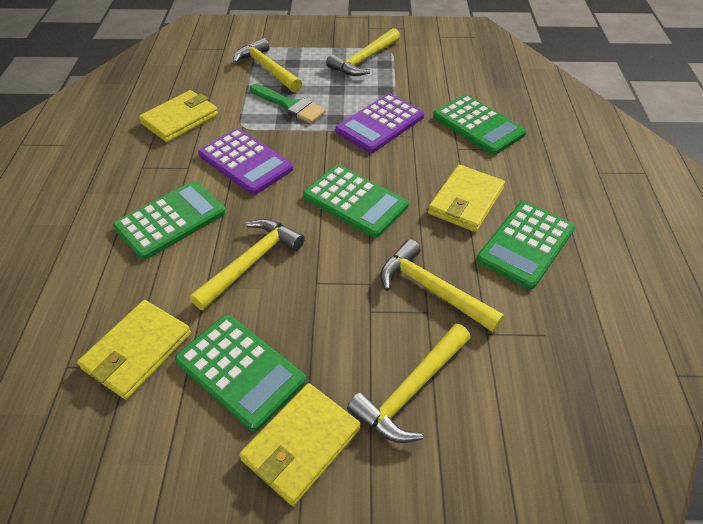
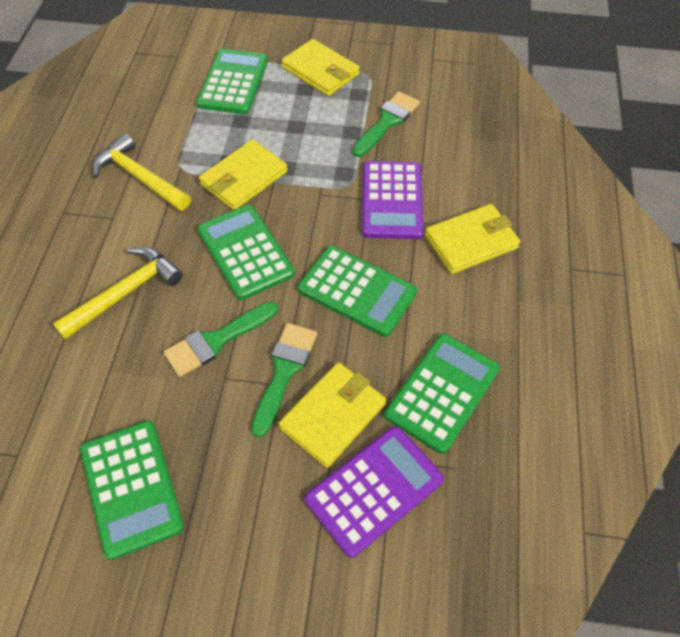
green brush: 1 -> 3
yellow hammer: 5 -> 2

